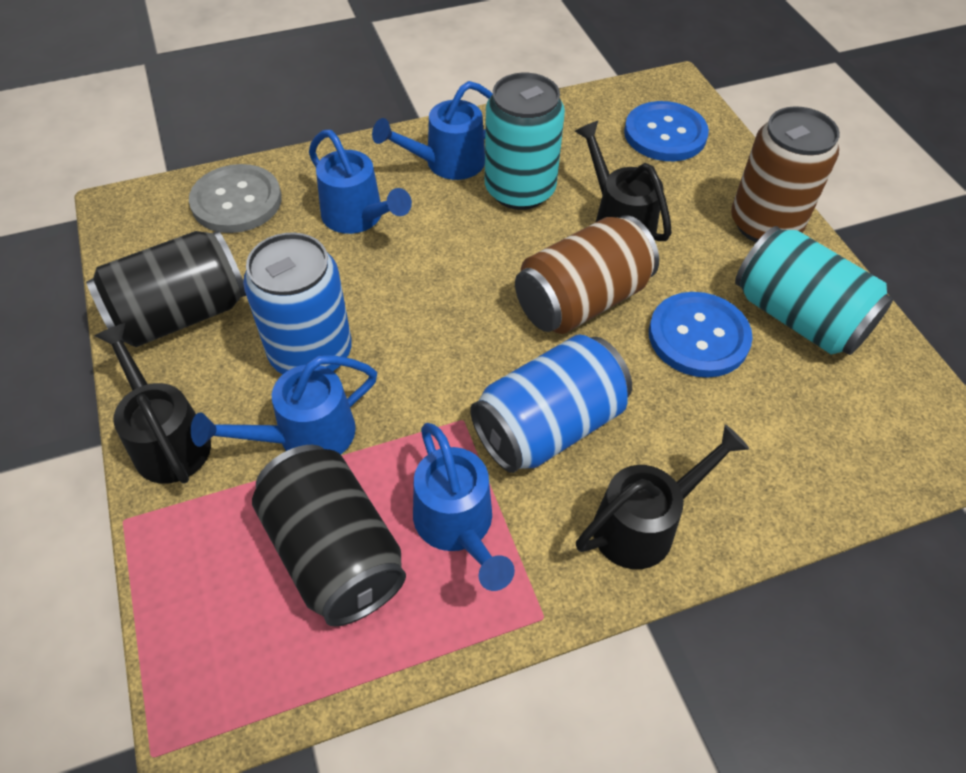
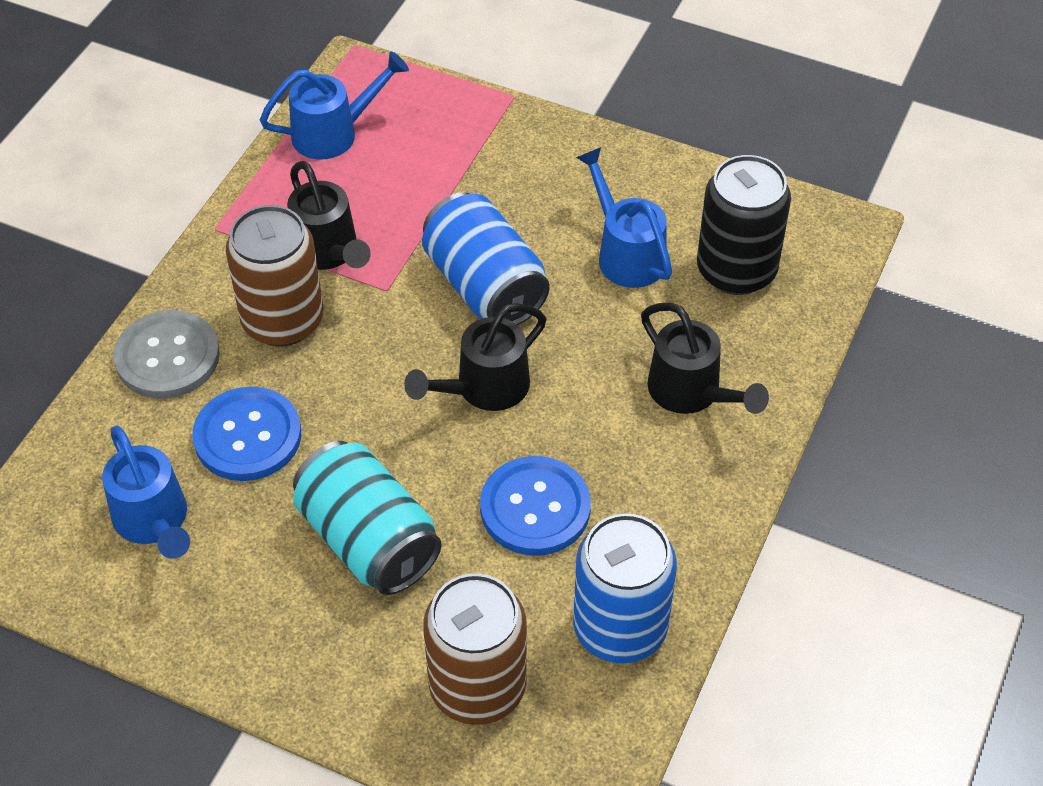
black can: 2 -> 1
blue watering can: 4 -> 3
turquoise can: 2 -> 1

